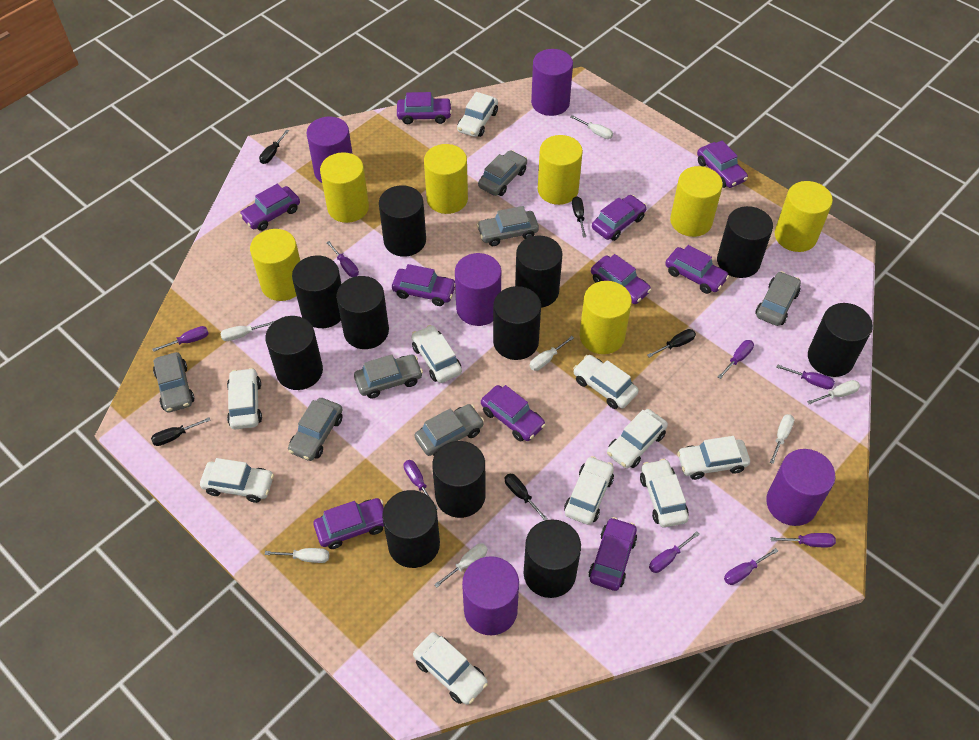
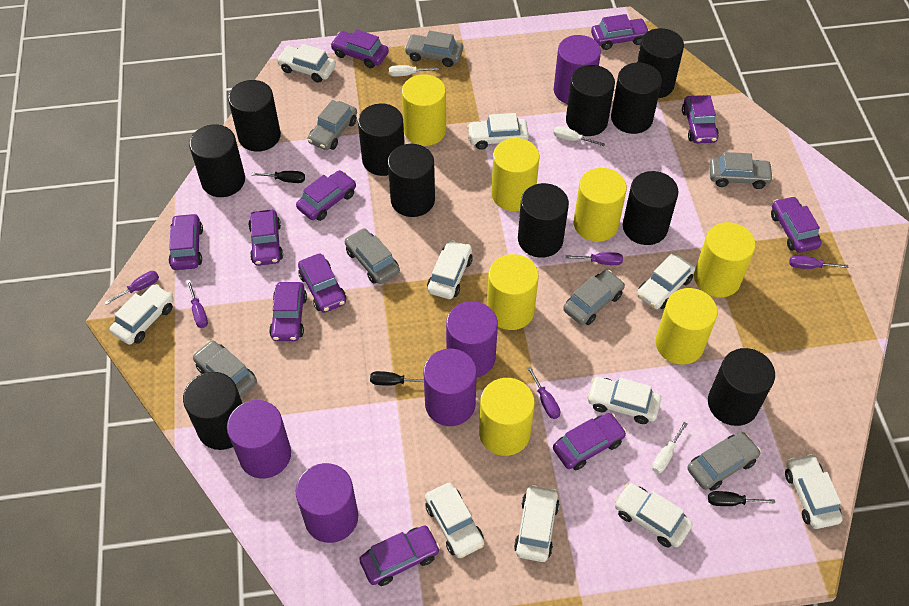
black screwdriver: 5 -> 3
purple car: 10 -> 11
purple screwdriver: 8 -> 5
white screwdriver: 7 -> 3

